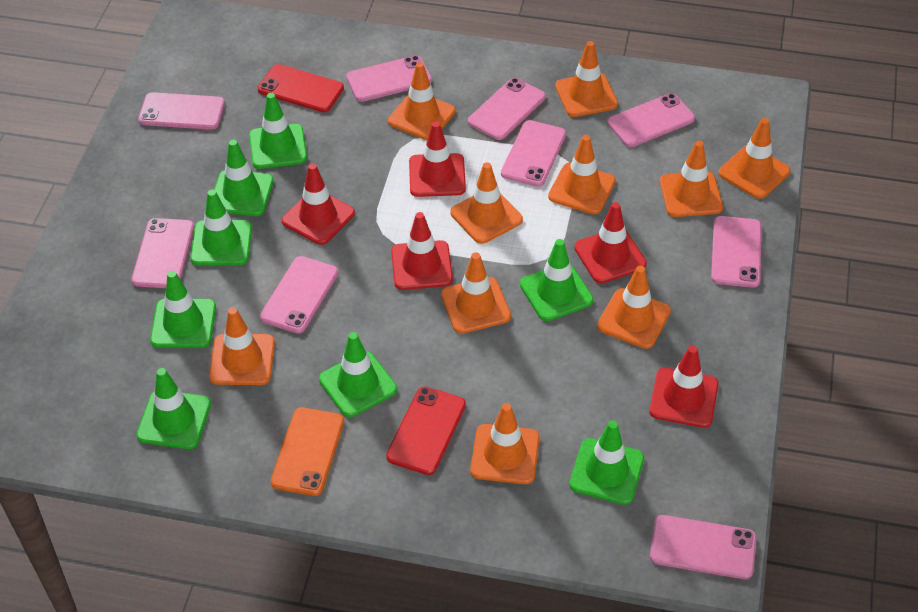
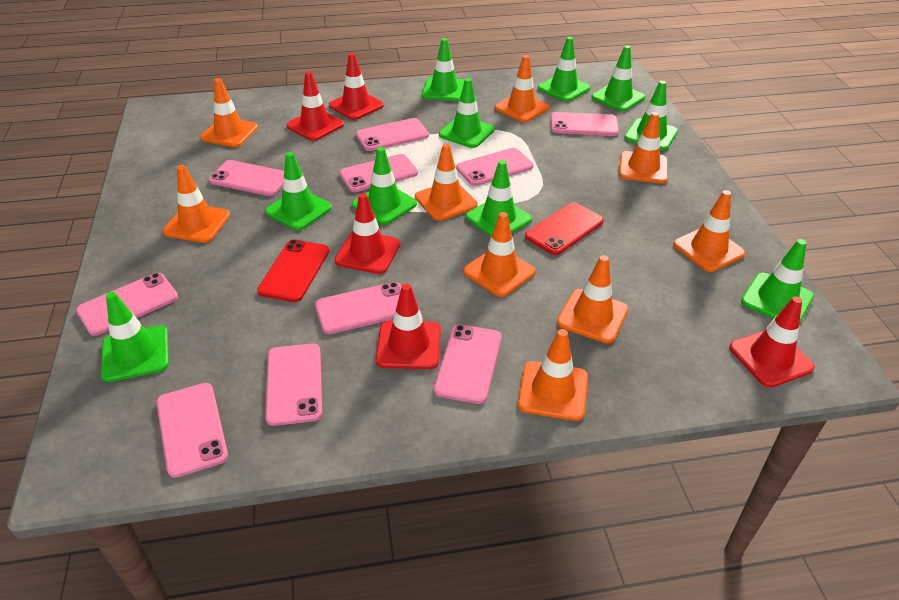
green traffic cone: 8 -> 10
orange phone: 1 -> 0
orange traffic cone: 10 -> 9
pink phone: 9 -> 10

